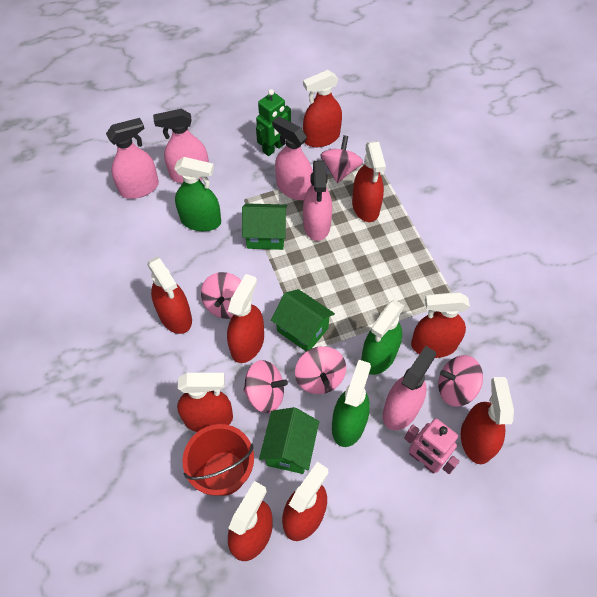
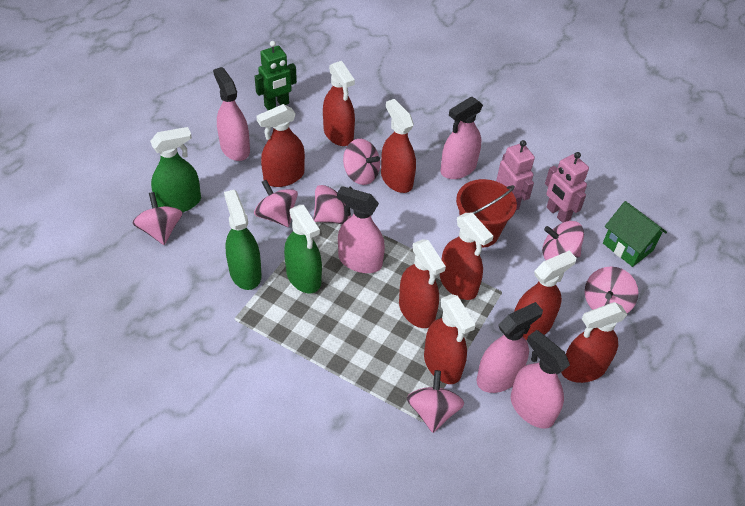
green house: 3 -> 1
pink robot: 1 -> 2
pink spinning top: 5 -> 7
red spray bottle: 9 -> 8

